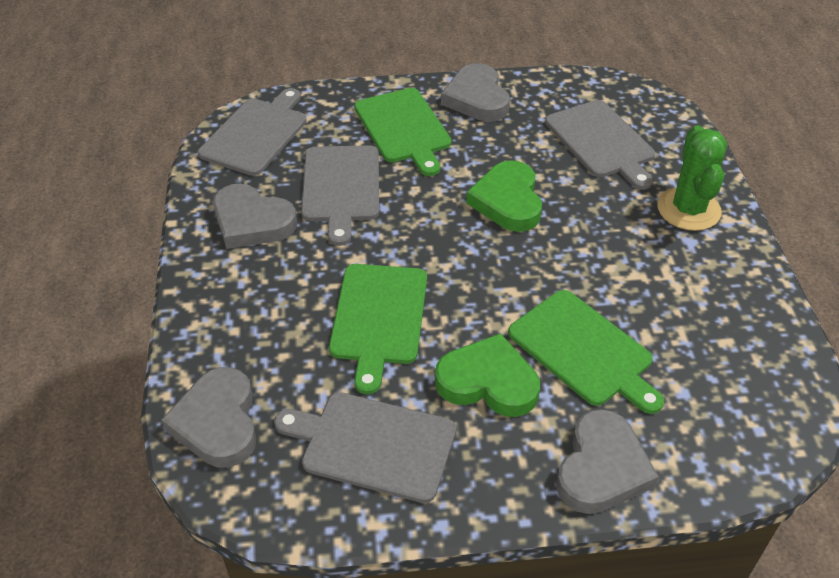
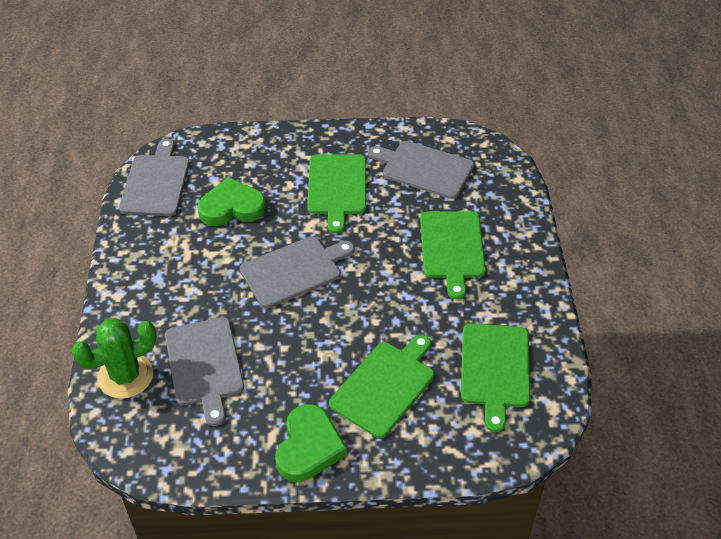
green cutting board: 3 -> 4
grey heart: 4 -> 0

